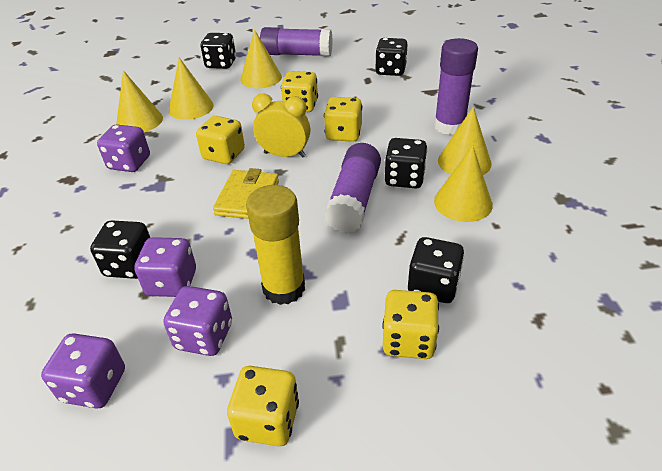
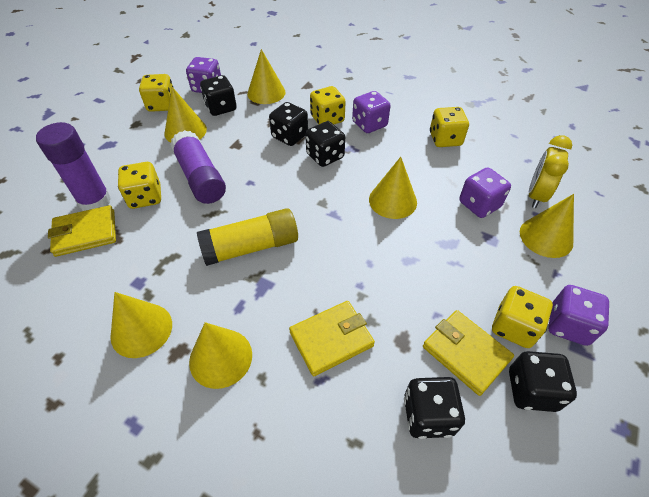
purple glue stick: 3 -> 2
yellow cone: 5 -> 6
yellow wallet: 1 -> 3

